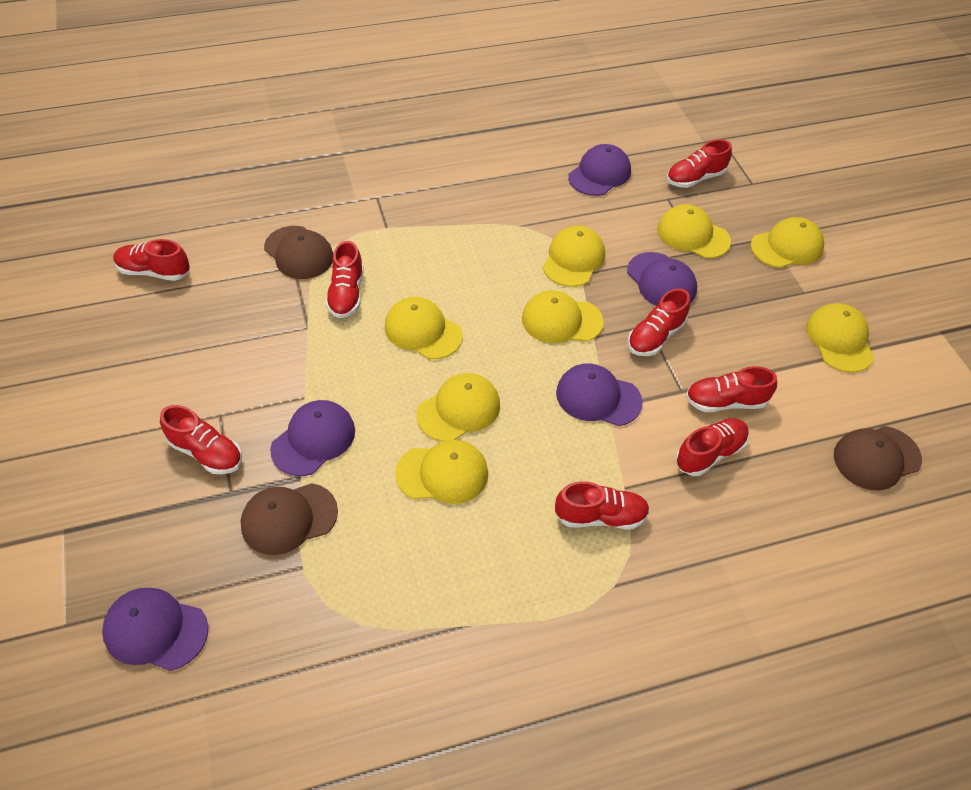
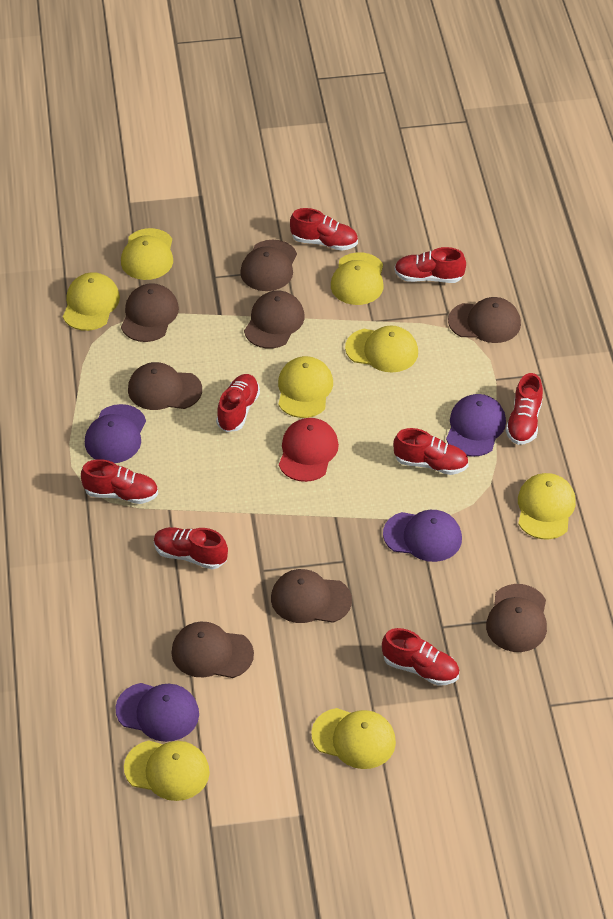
brown cap: 3 -> 8
purple cap: 5 -> 4
red cap: 0 -> 1

